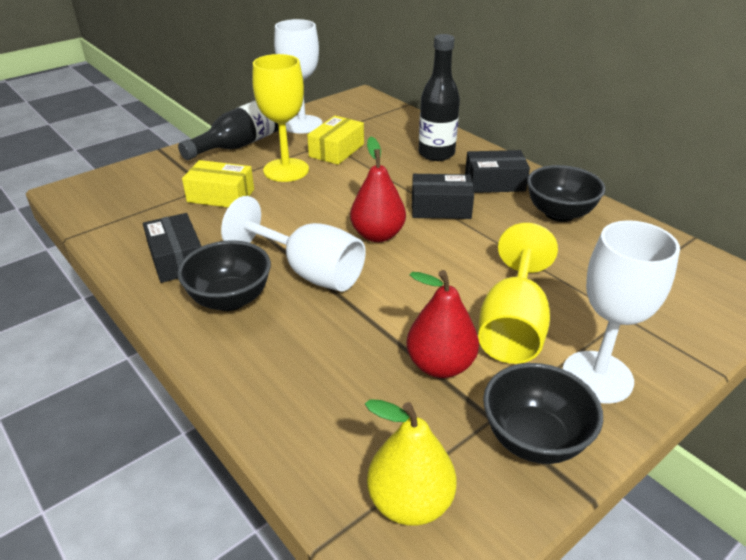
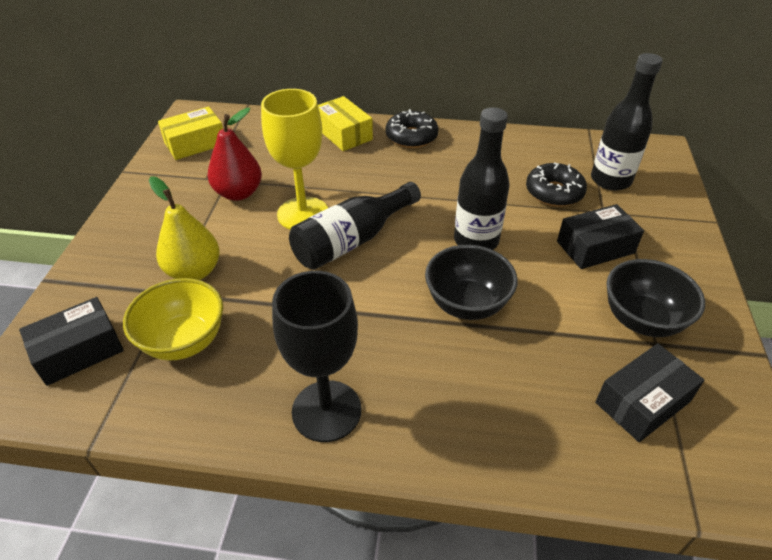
black bottle: 2 -> 3
black bowl: 3 -> 2
black donut: 0 -> 2
black goblet: 0 -> 1
red pear: 2 -> 1
white goblet: 3 -> 0
yellow bowl: 0 -> 1
yellow goblet: 2 -> 1

